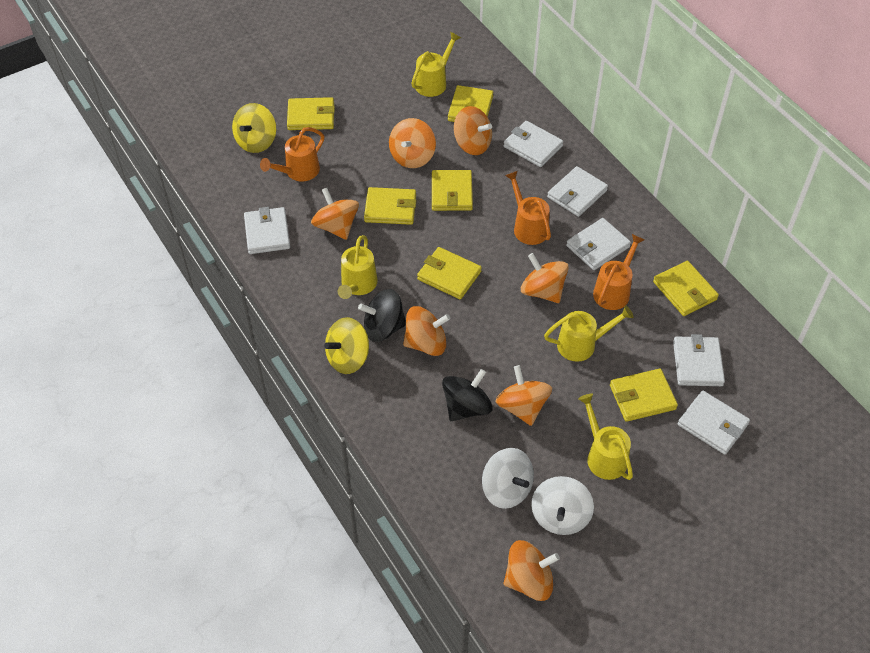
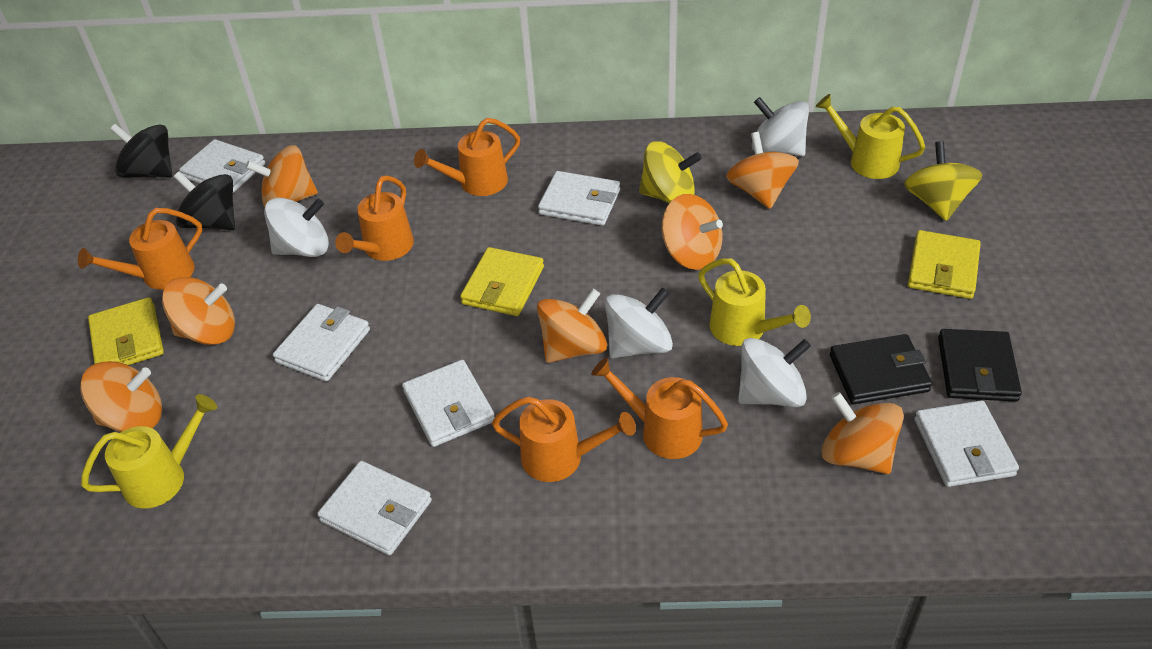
black wallet: 0 -> 2
orange watering can: 3 -> 5
white spinning top: 2 -> 4
yellow wallet: 7 -> 3
yellow watering can: 4 -> 3

